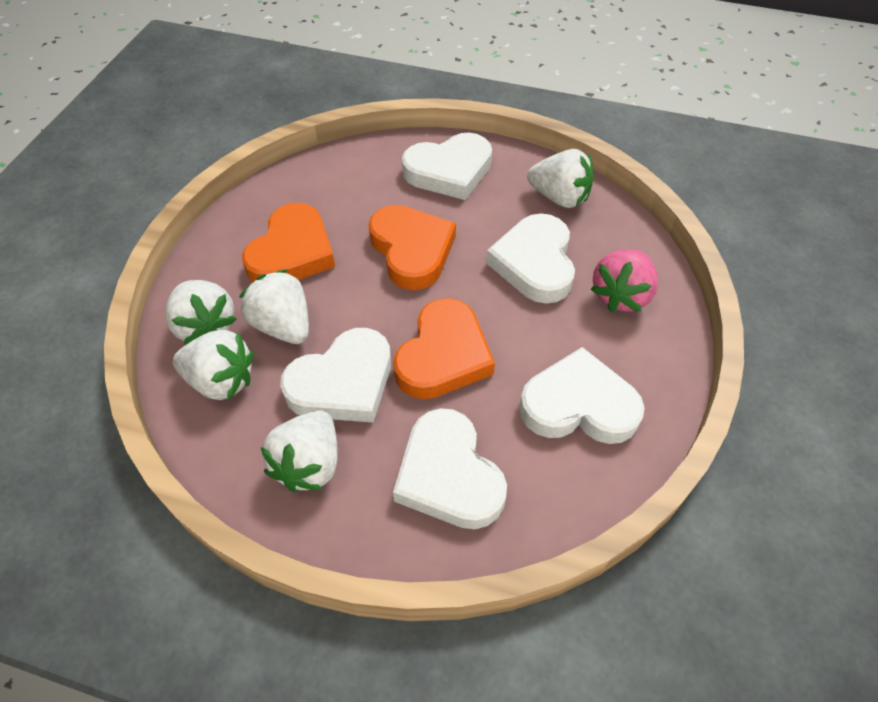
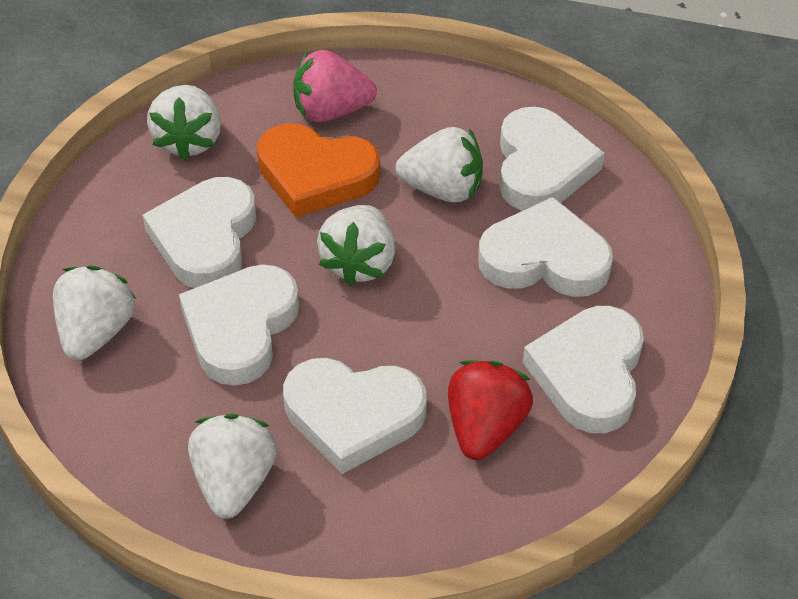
orange heart: 3 -> 1
red strawberry: 0 -> 1
white heart: 5 -> 6

